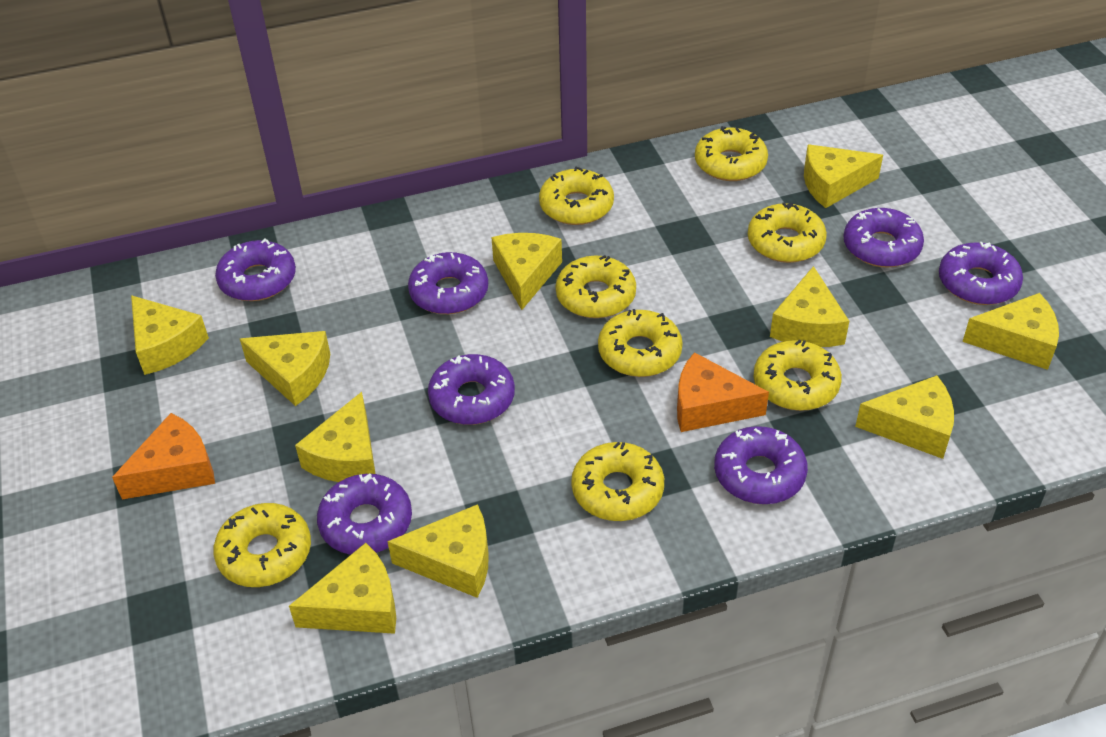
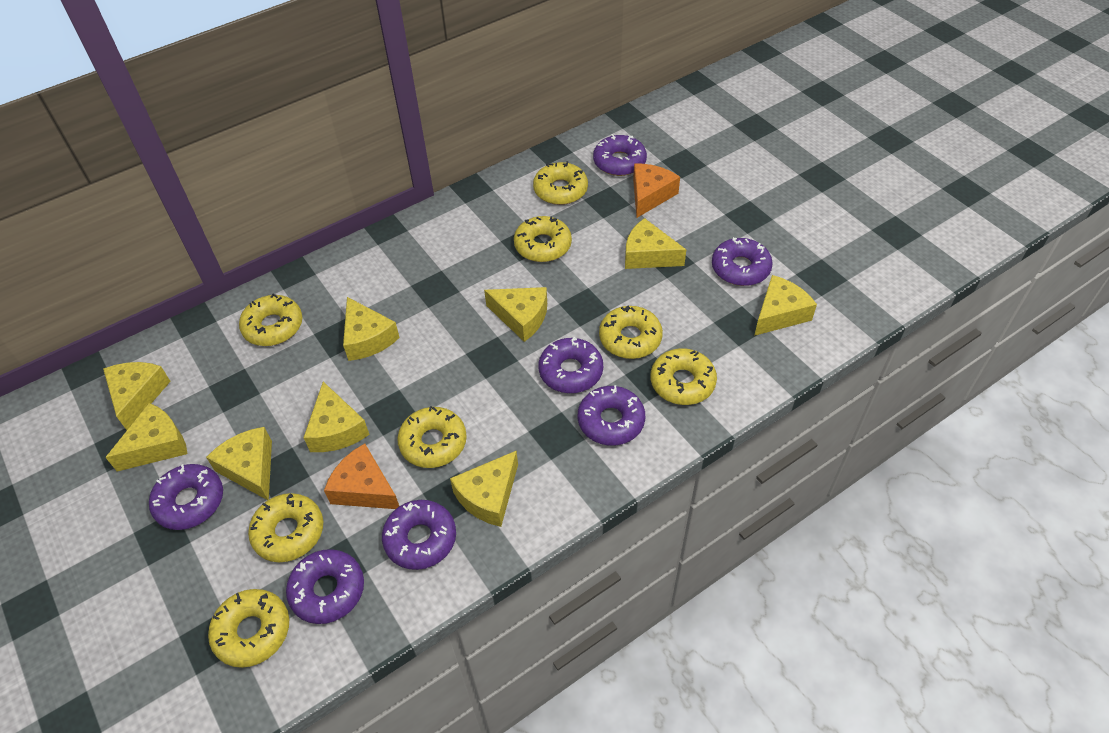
yellow cheese: 10 -> 9

